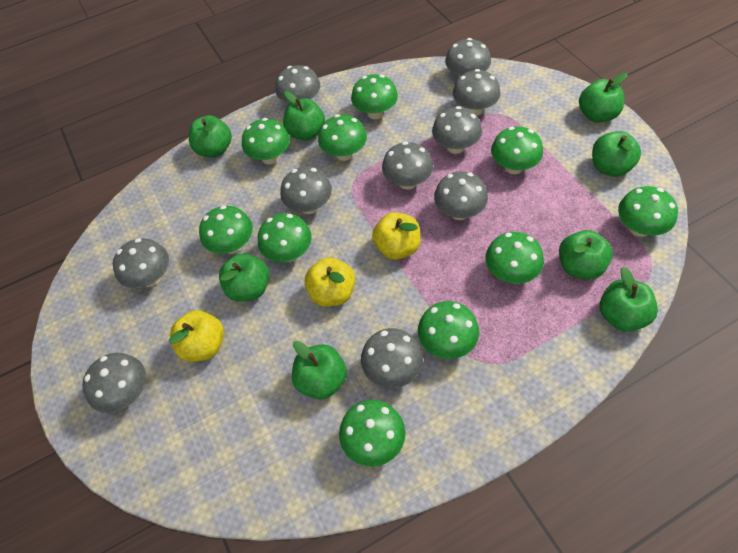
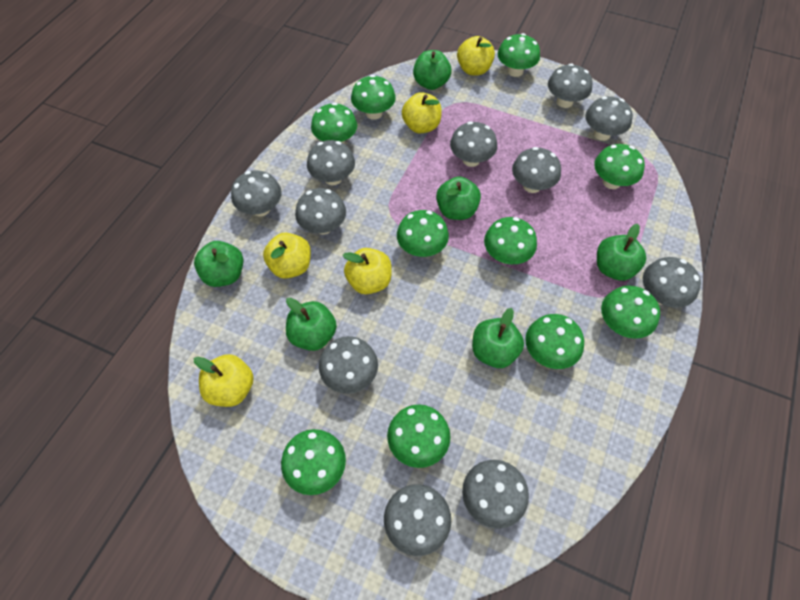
green apple: 8 -> 6
grey mushroom: 10 -> 11
yellow apple: 3 -> 5

